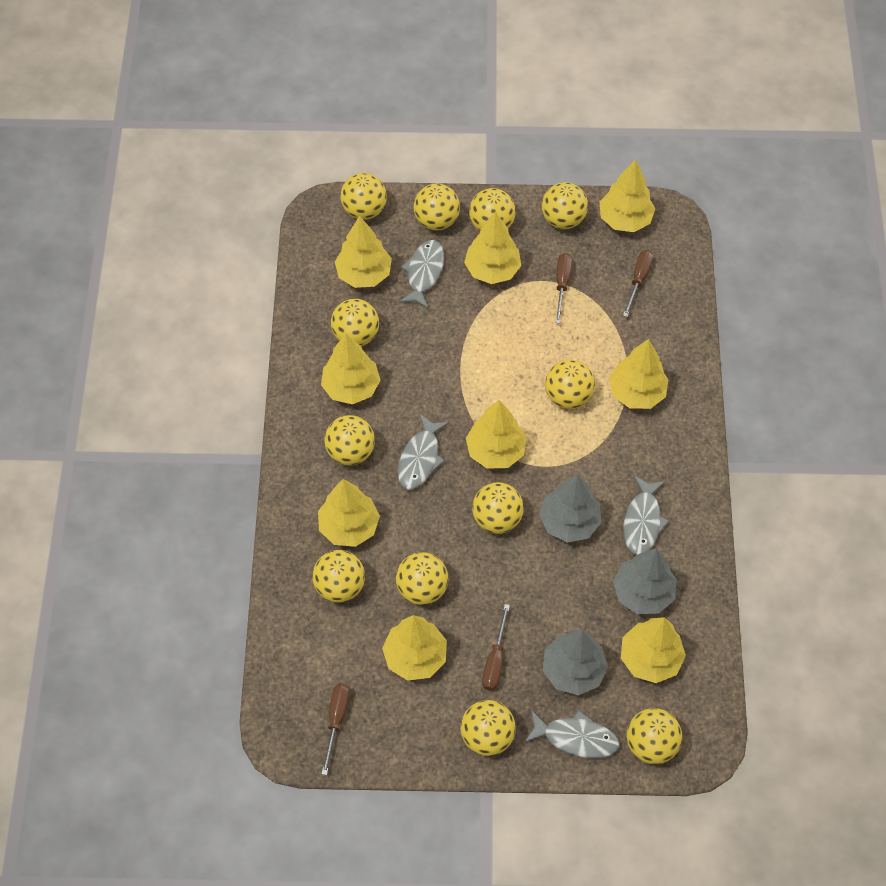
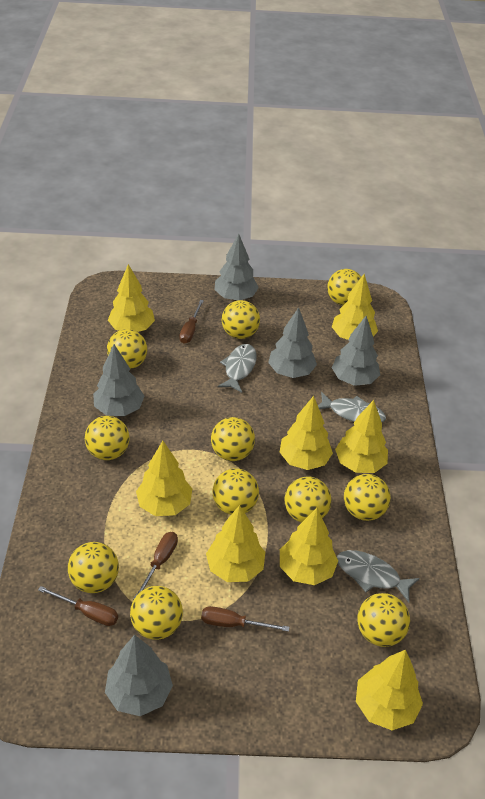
grey fish: 4 -> 3
grey tree: 3 -> 5
yellow ball: 12 -> 11
yellow tree: 9 -> 8

